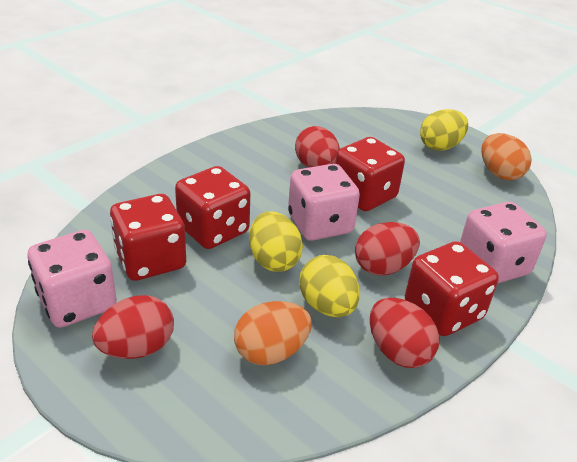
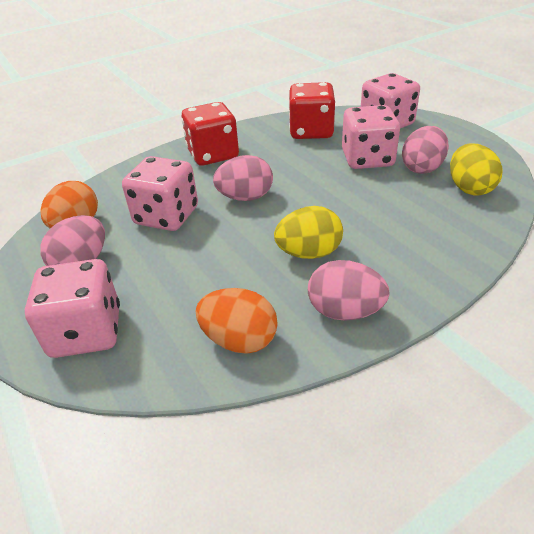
pink dice: 3 -> 4
pink egg: 0 -> 4
red dice: 4 -> 2
red egg: 4 -> 0
yellow egg: 3 -> 2

